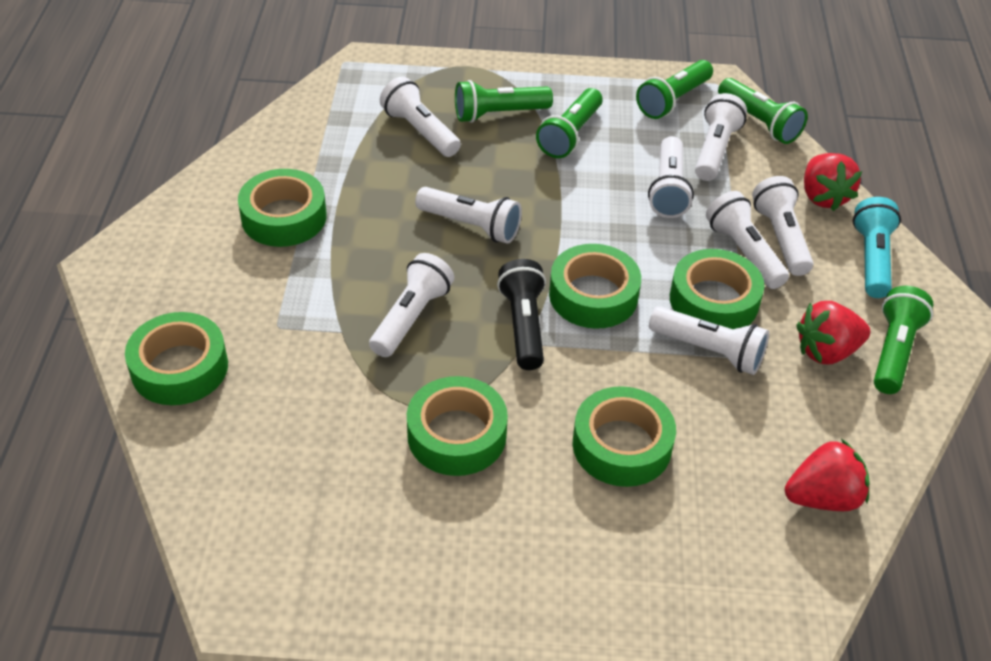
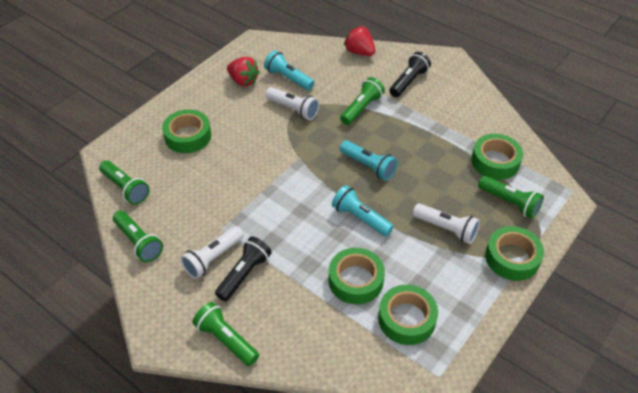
black flashlight: 1 -> 2
green tape: 6 -> 5
red strawberry: 3 -> 2
turquoise flashlight: 1 -> 3
white flashlight: 8 -> 3

